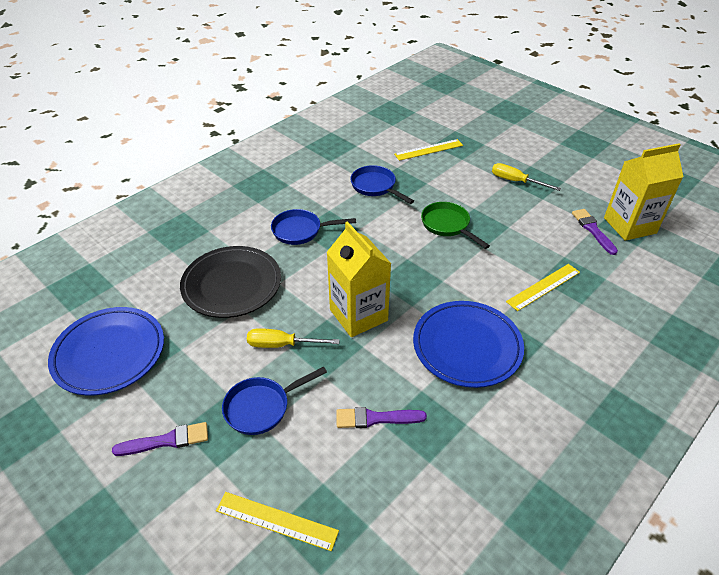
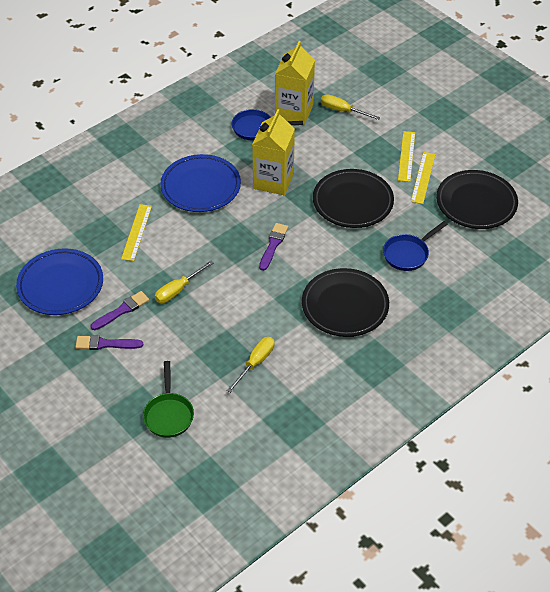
black plate: 1 -> 3
blue pan: 3 -> 2
yellow screwdriver: 2 -> 3

